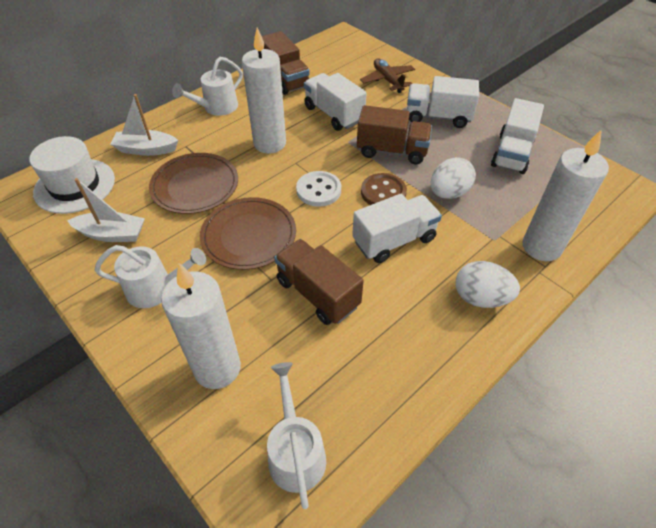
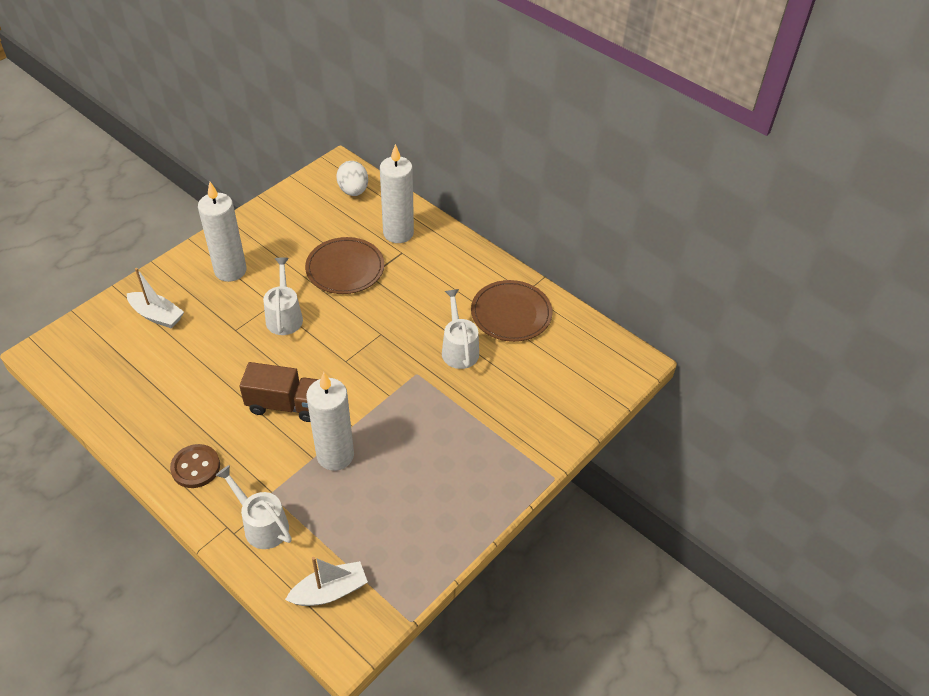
brown plane: 1 -> 0
brown truck: 3 -> 1
white button: 1 -> 0
white egg: 2 -> 1
white hat: 1 -> 0
white truck: 4 -> 0

